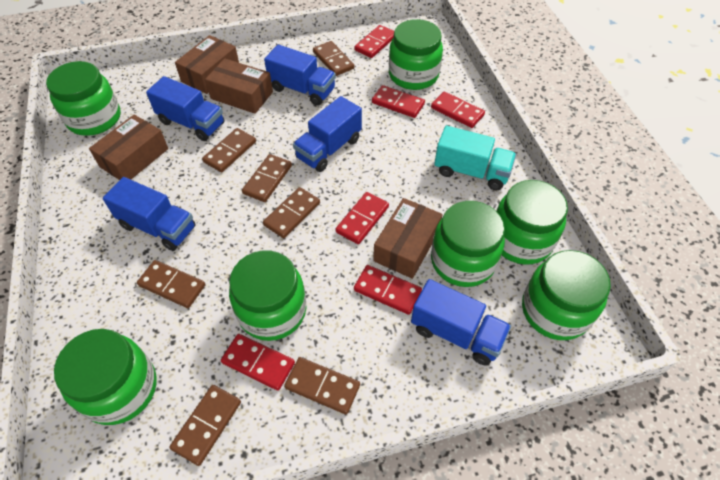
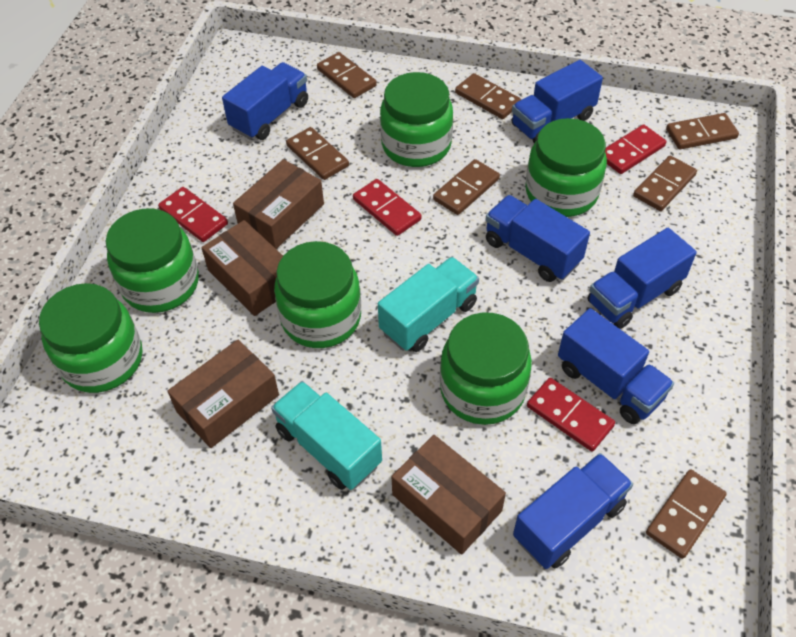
blue truck: 5 -> 6
green jar: 7 -> 6
red domino: 6 -> 4
turquoise truck: 1 -> 2

